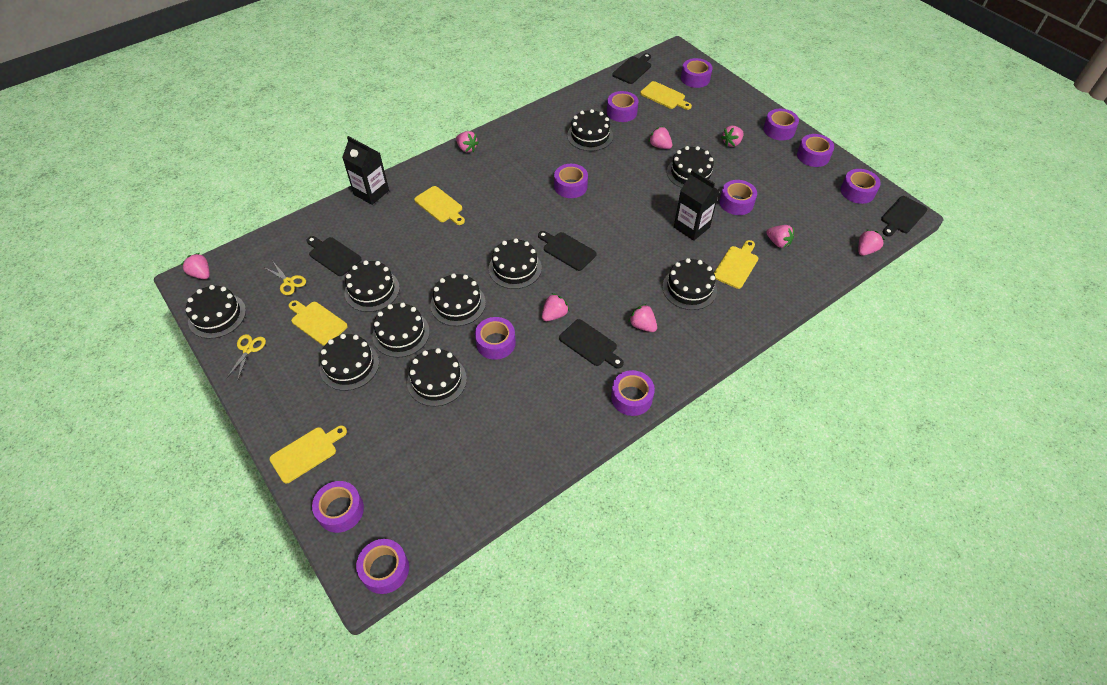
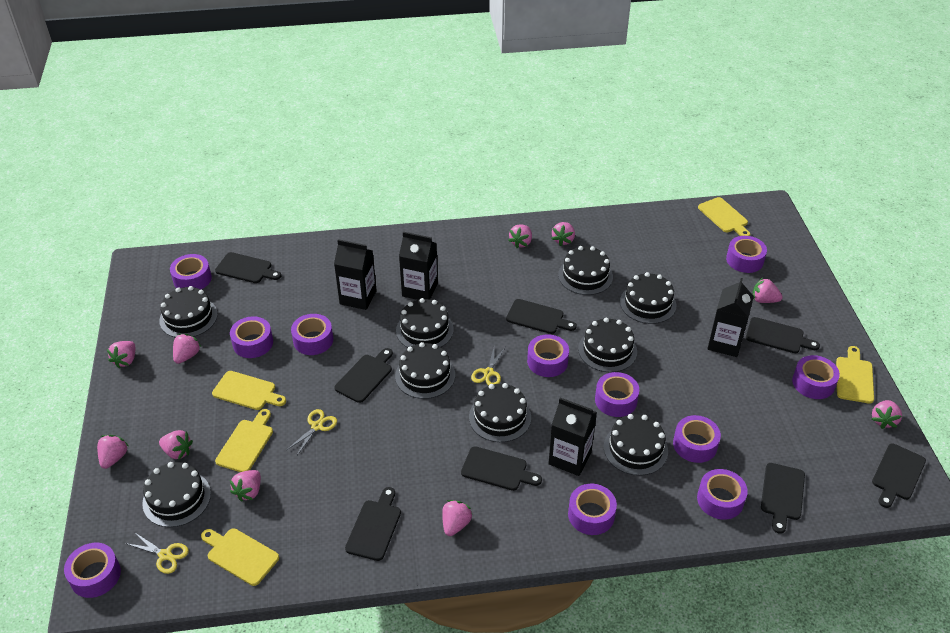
black cake: 10 -> 9
black carton: 2 -> 4
black cutting board: 5 -> 8
pink strawberry: 8 -> 10
yellow scissors: 2 -> 3

